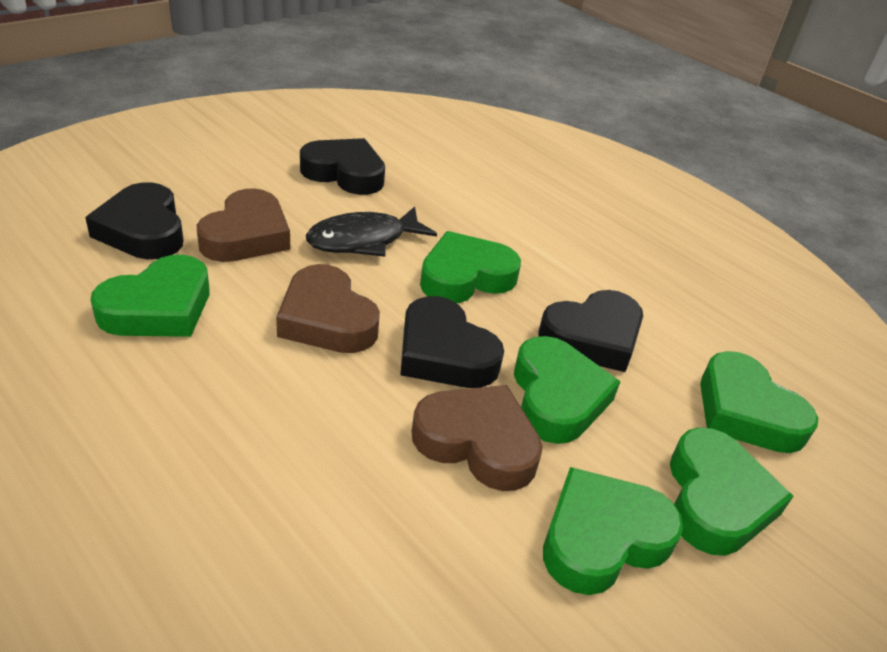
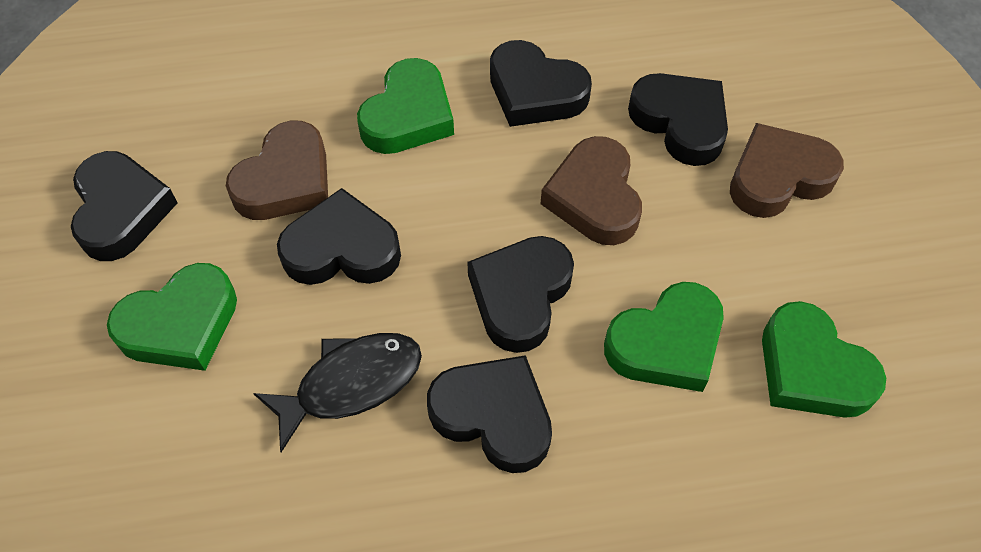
black heart: 4 -> 6
green heart: 6 -> 4

